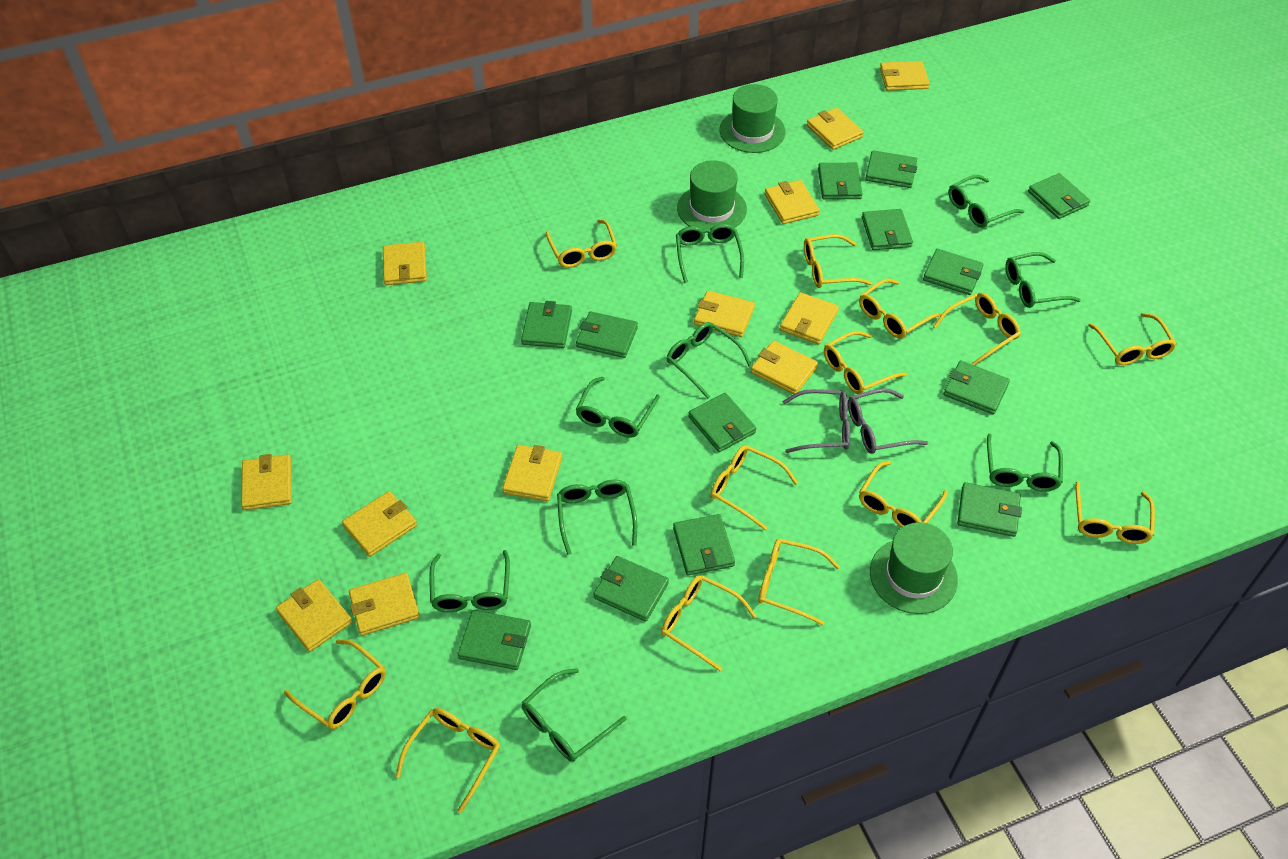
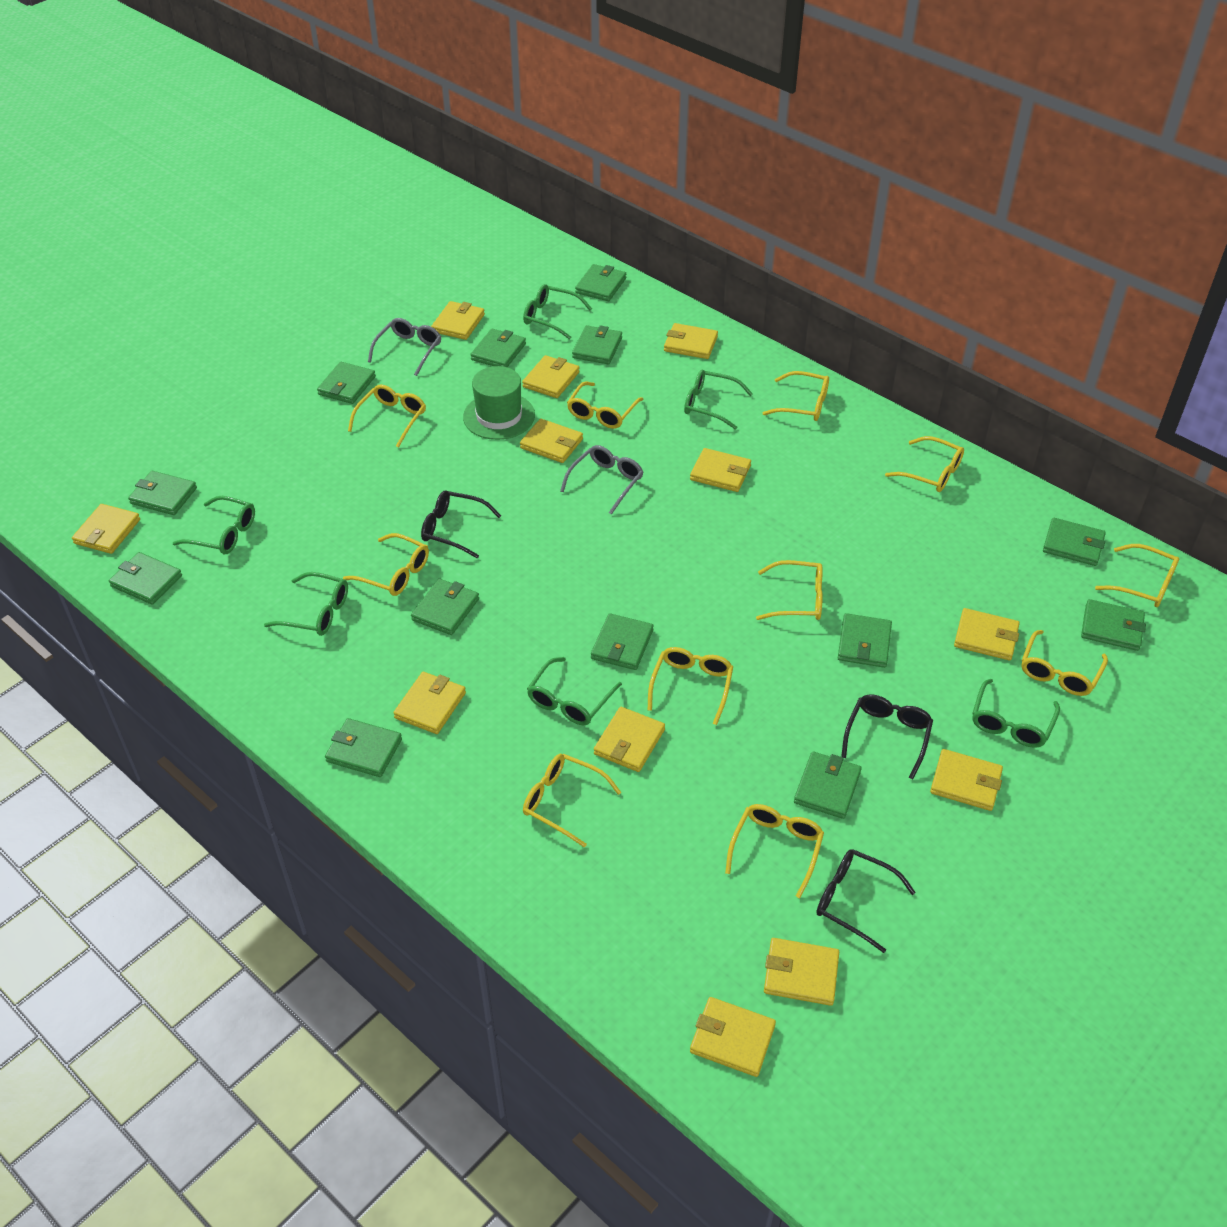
black glasses: 0 -> 3
green glasses: 9 -> 6
green hat: 3 -> 1
yellow glasses: 13 -> 11

